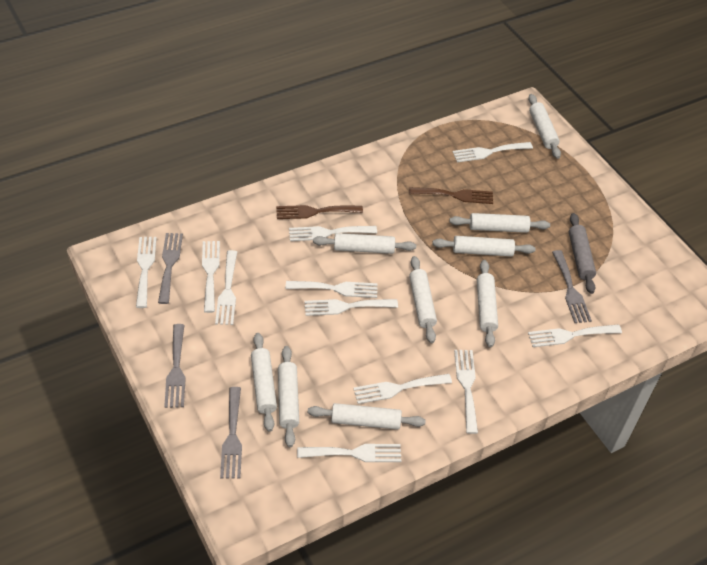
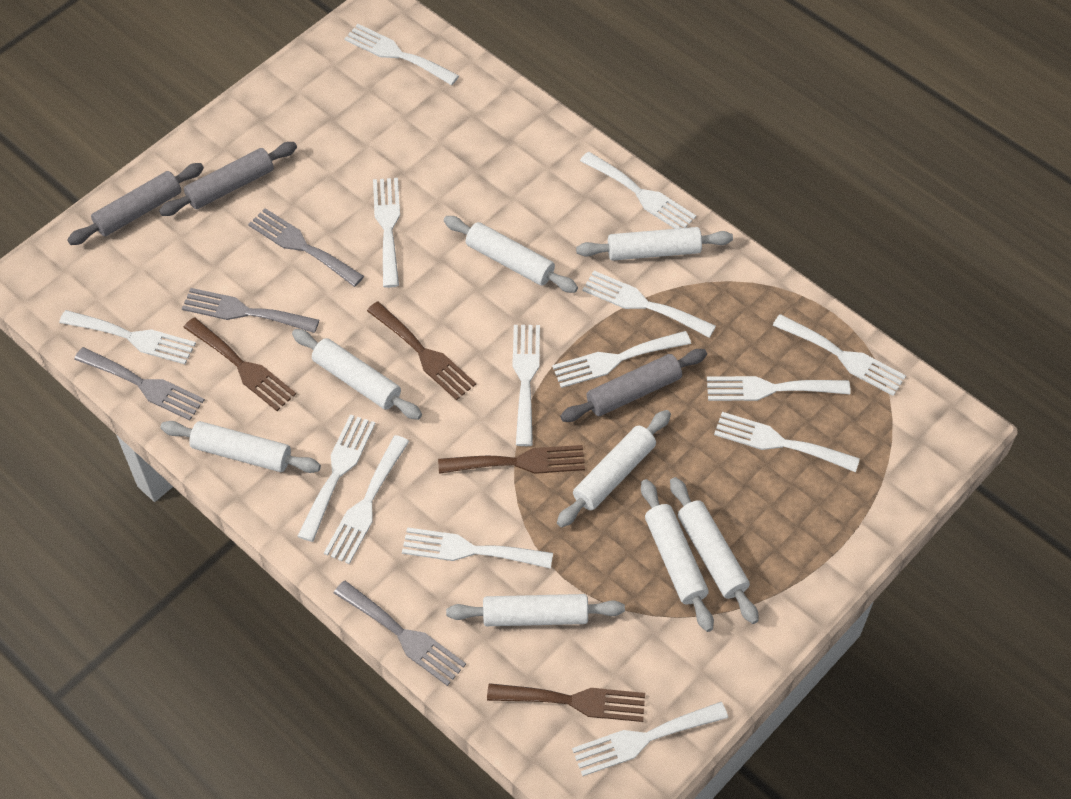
brown fork: 2 -> 4
grey rolling pin: 1 -> 3
white fork: 11 -> 14
white rolling pin: 9 -> 8

